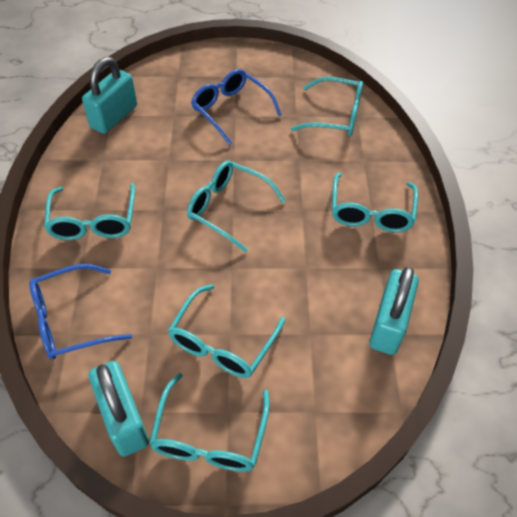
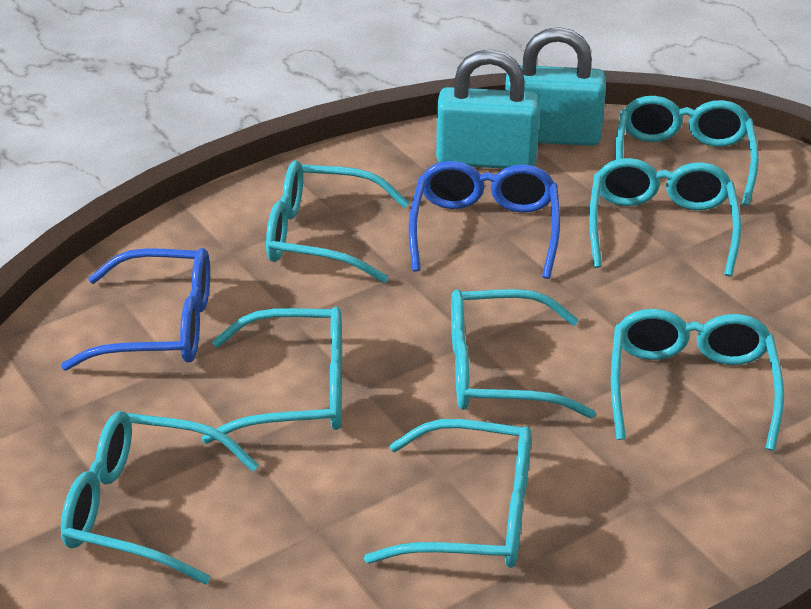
turquoise glasses: 6 -> 8
turquoise padlock: 3 -> 2

